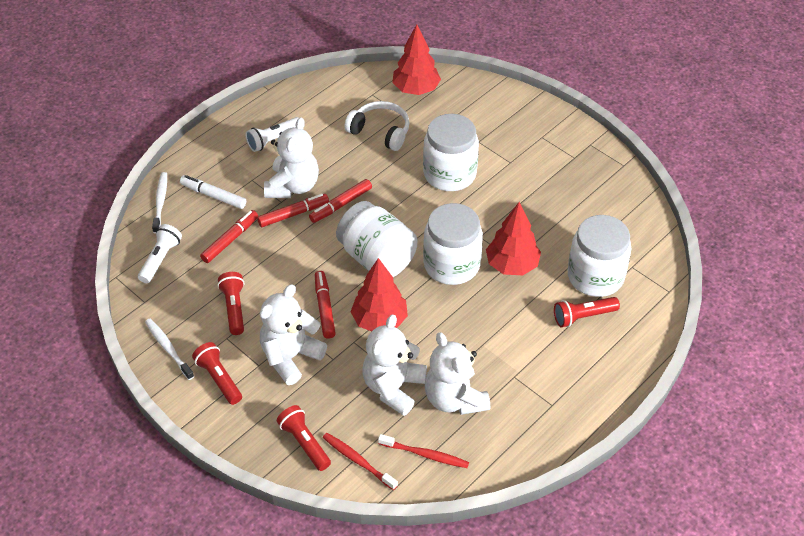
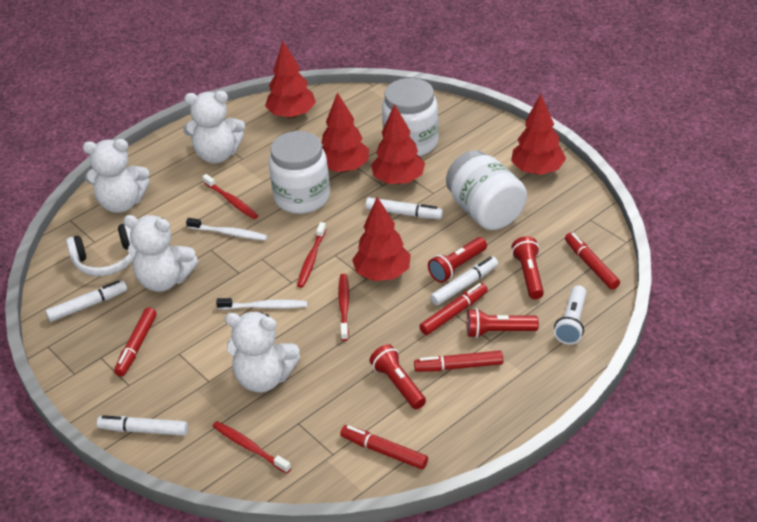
red marker: 4 -> 5
red toothbrush: 2 -> 4
red tree: 3 -> 5
white flashlight: 2 -> 1
white jar: 4 -> 3
white marker: 1 -> 4

